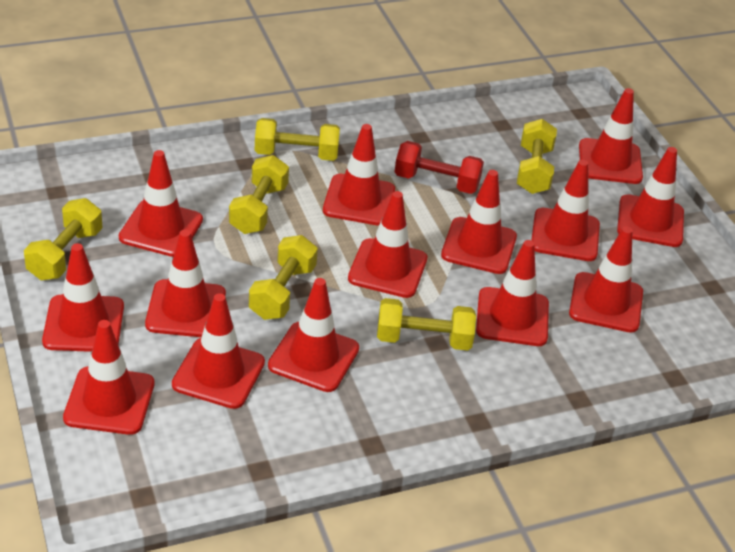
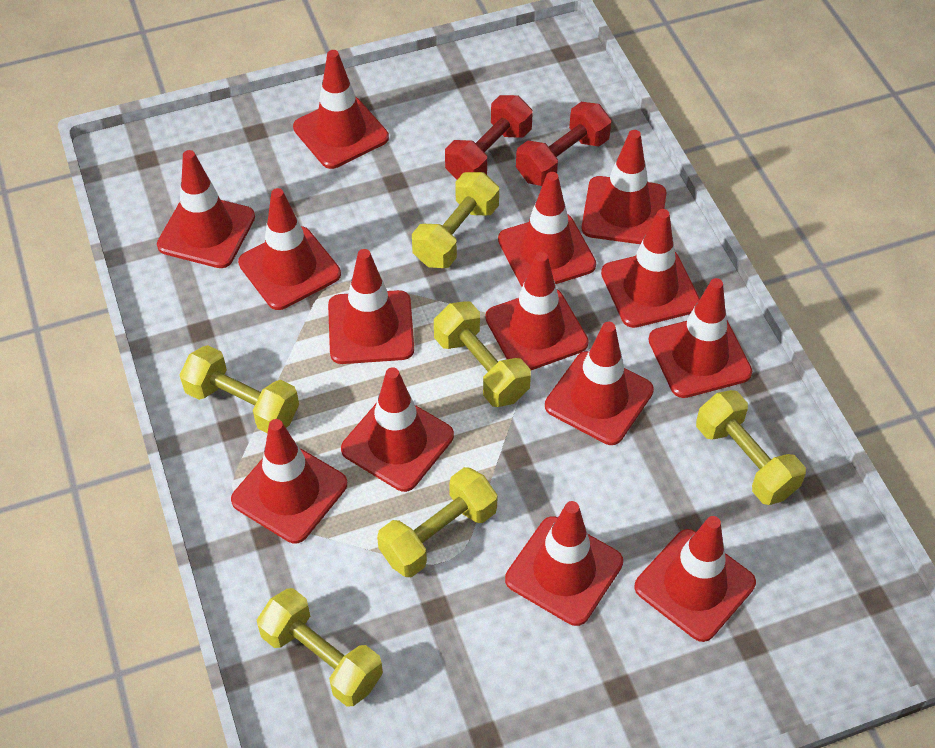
red dumbbell: 1 -> 2

